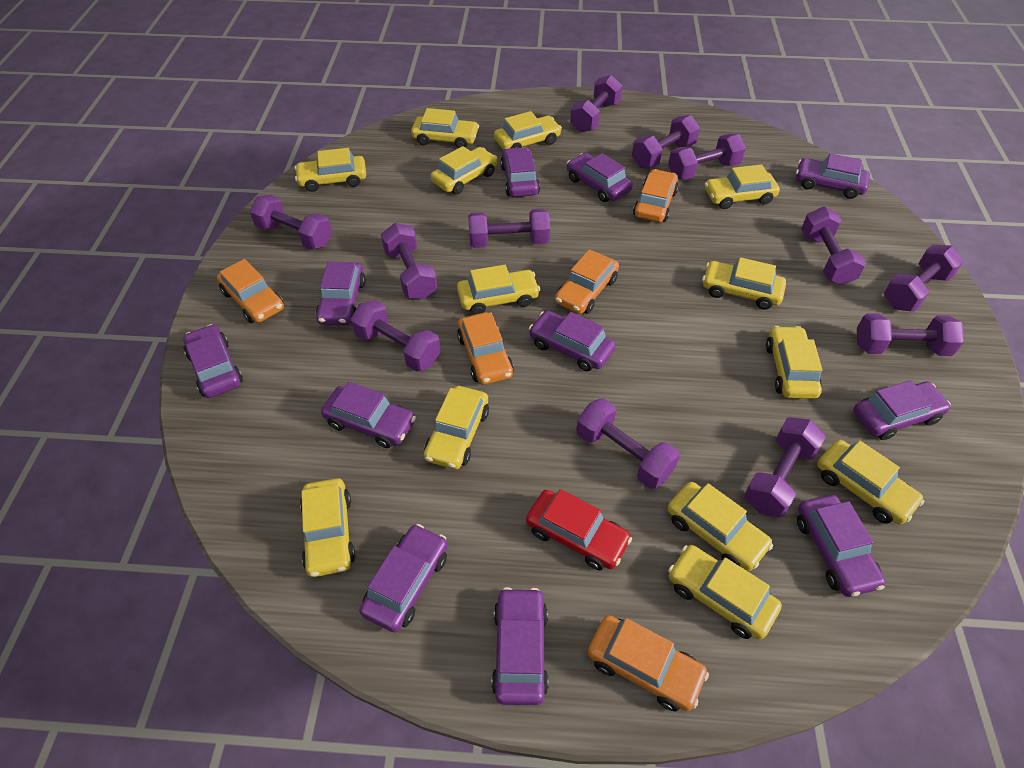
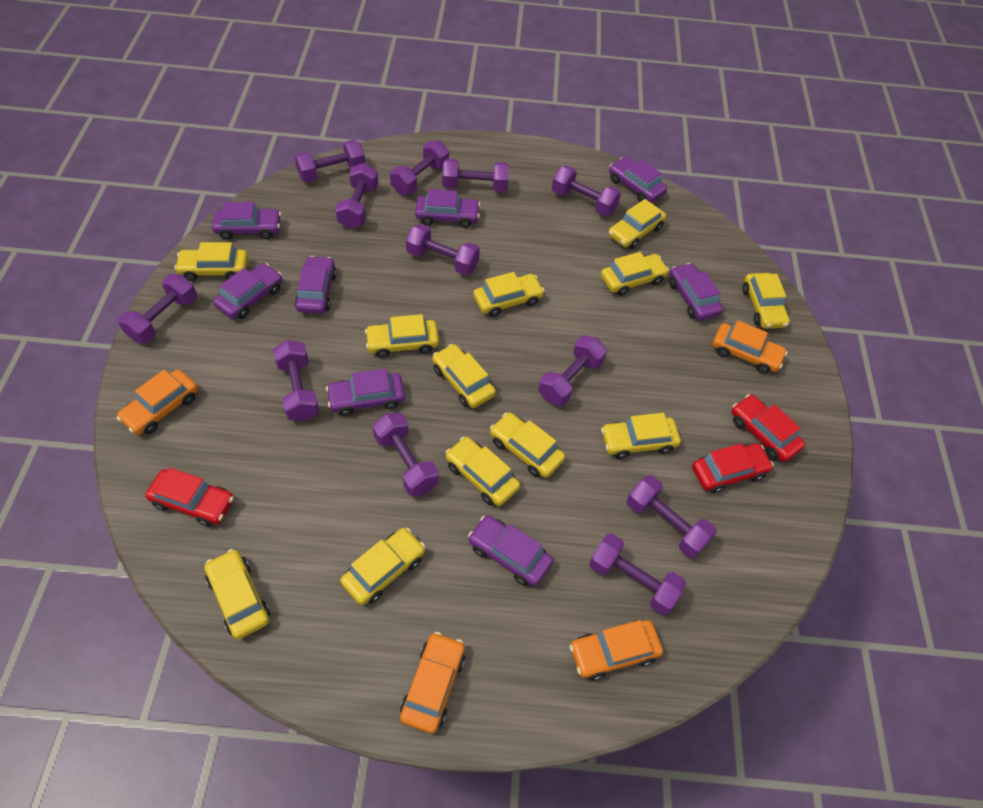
orange car: 5 -> 4
purple car: 11 -> 8
red car: 1 -> 3
yellow car: 13 -> 12

